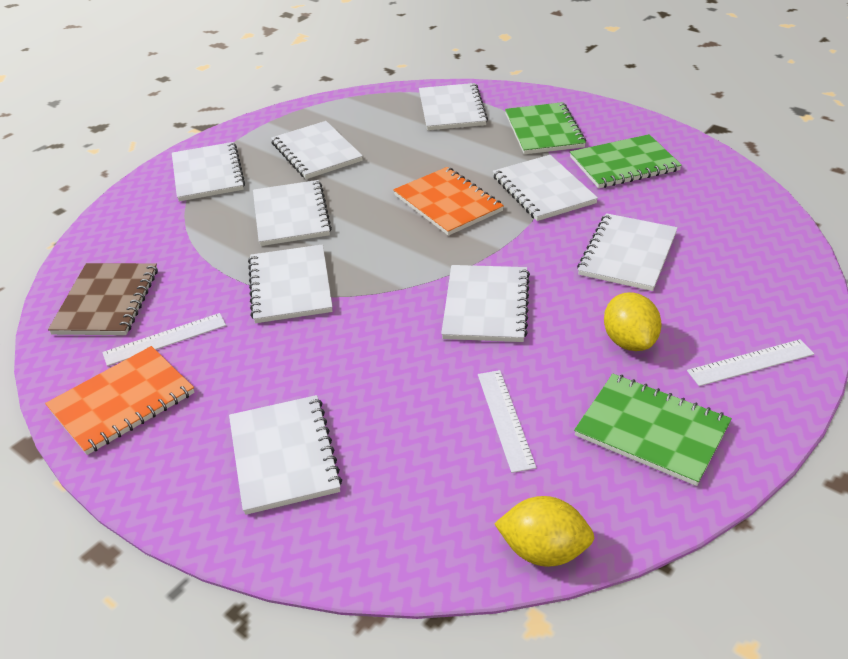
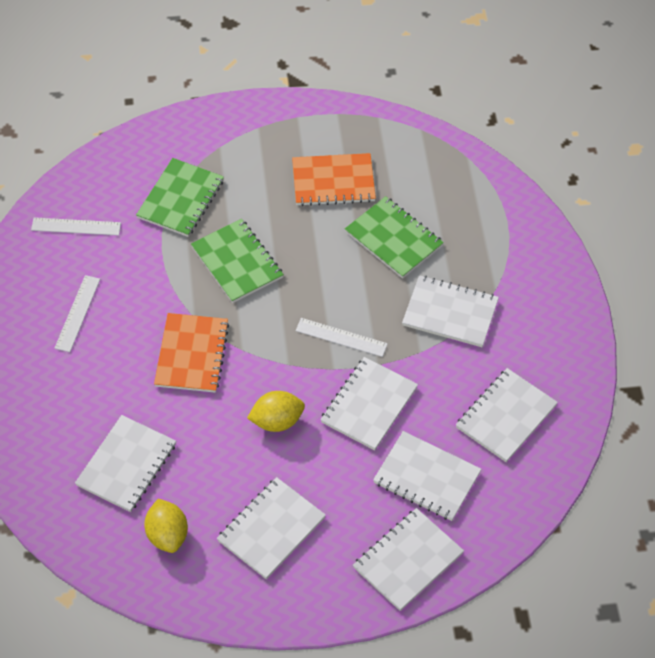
brown notebook: 1 -> 0
white notebook: 9 -> 7

